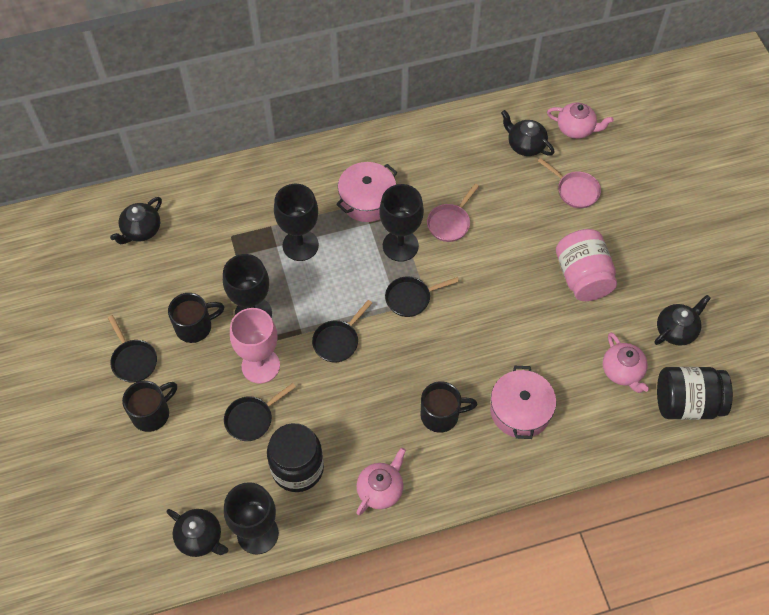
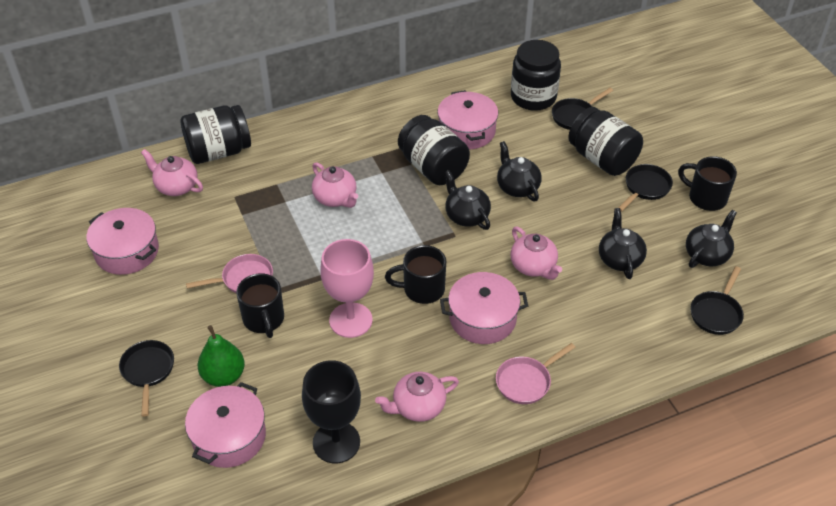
black goblet: 4 -> 1
black jar: 2 -> 4
green pear: 0 -> 1
pink jar: 1 -> 0
pink pot: 2 -> 4
pink teapot: 3 -> 4

